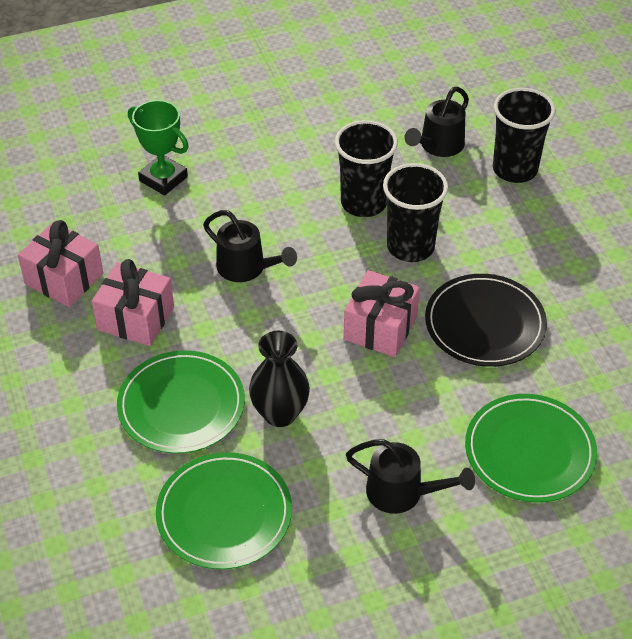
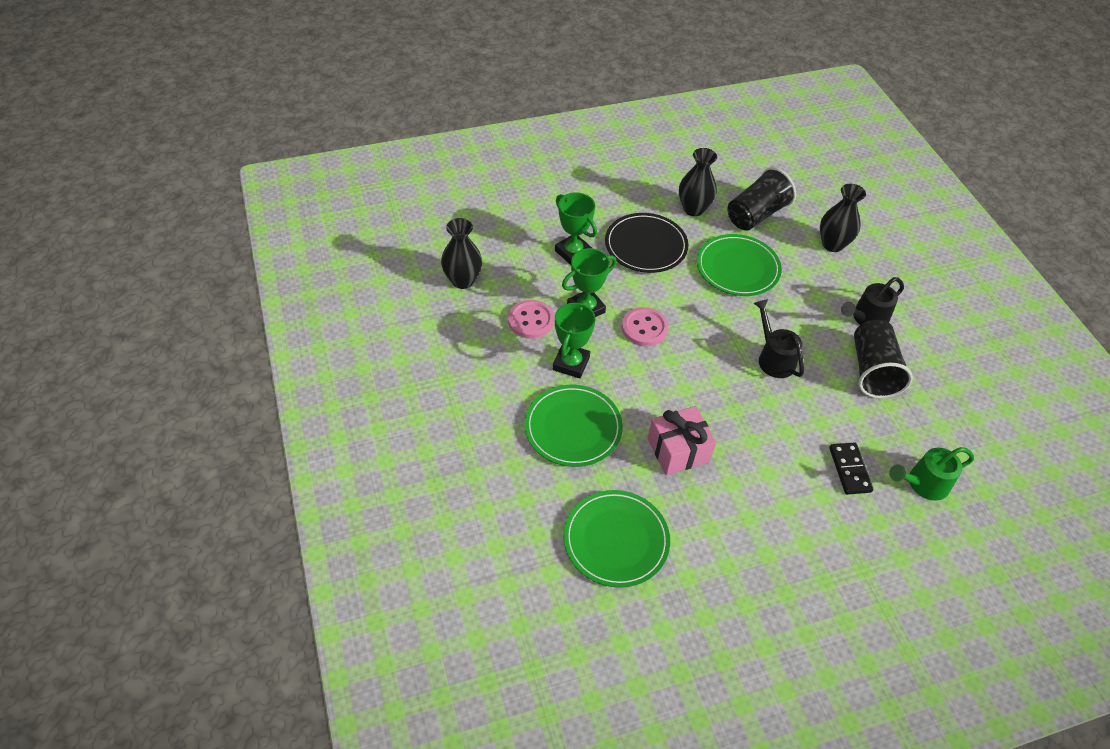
black cup: 3 -> 2
black domino: 0 -> 1
black vase: 1 -> 3
black watering can: 3 -> 2
green trophy: 1 -> 3
green watering can: 0 -> 1
pink button: 0 -> 2
pink gift: 3 -> 1

